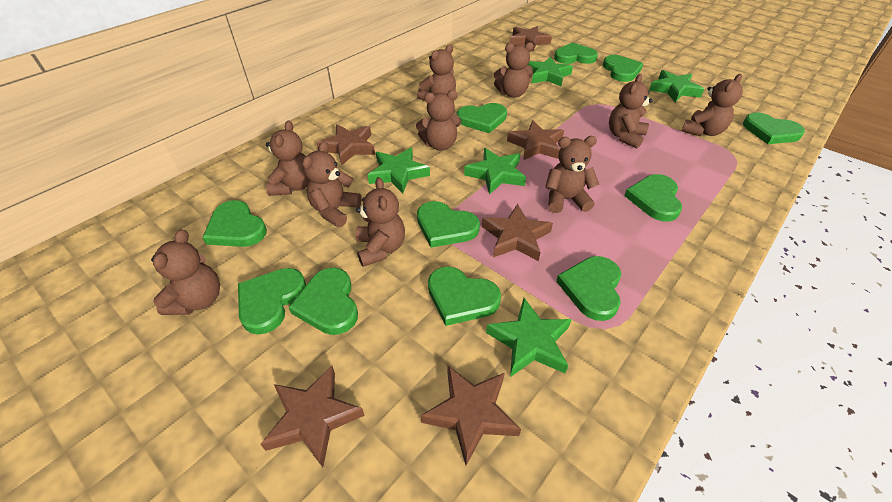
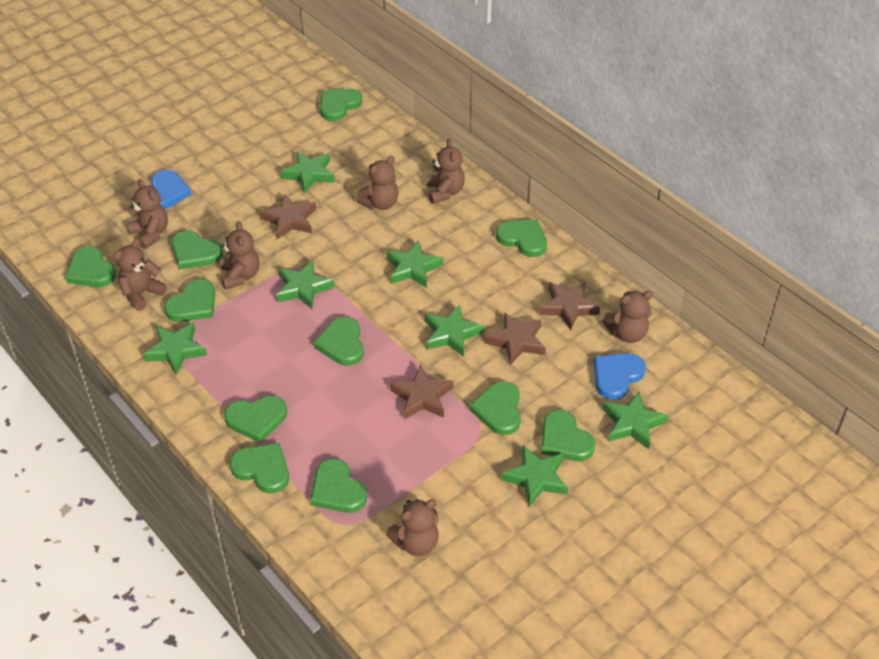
blue heart: 0 -> 2
brown star: 6 -> 4
brown teddy bear: 10 -> 7
green star: 5 -> 7

